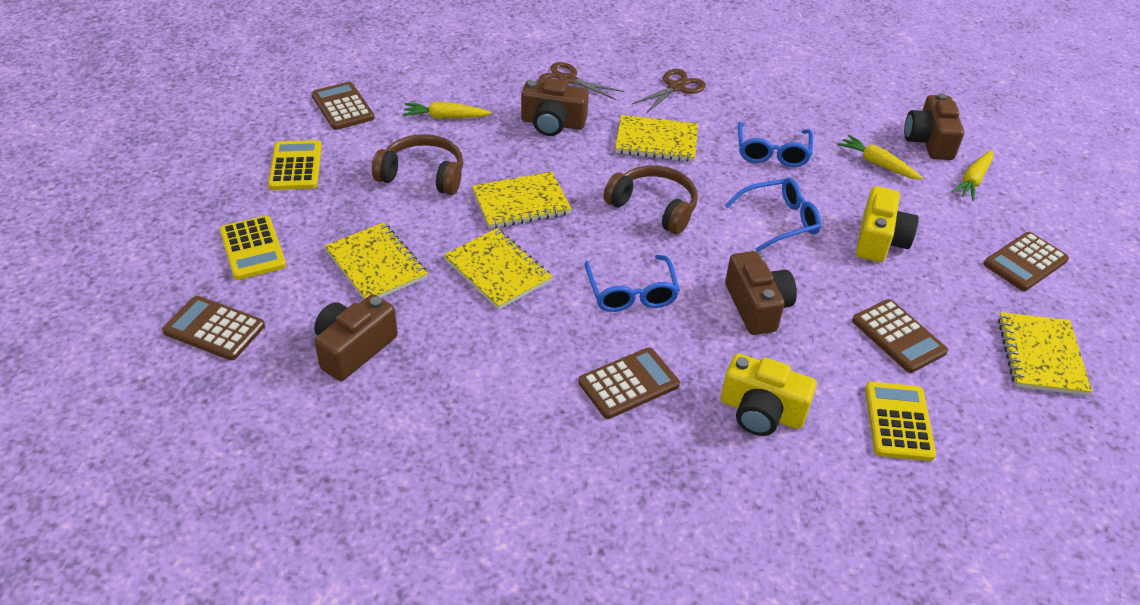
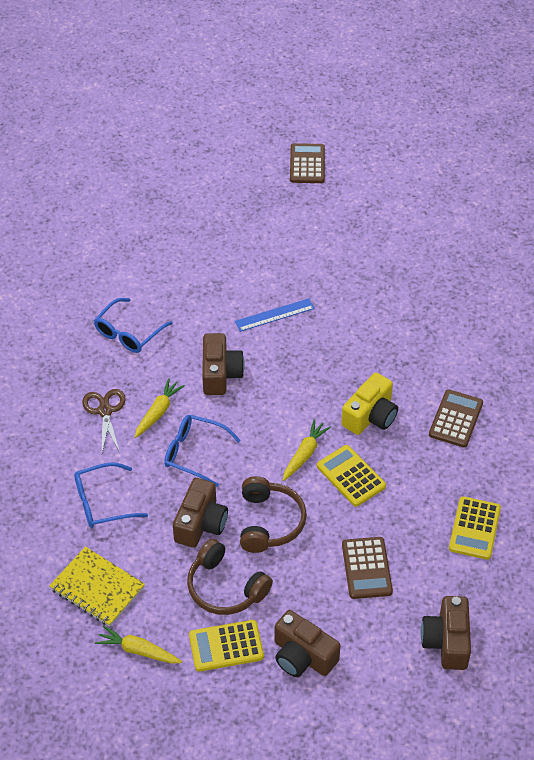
blue ruler: 0 -> 1
brown calculator: 5 -> 3
brown scissors: 2 -> 1
yellow camera: 2 -> 1
yellow notebook: 5 -> 1

